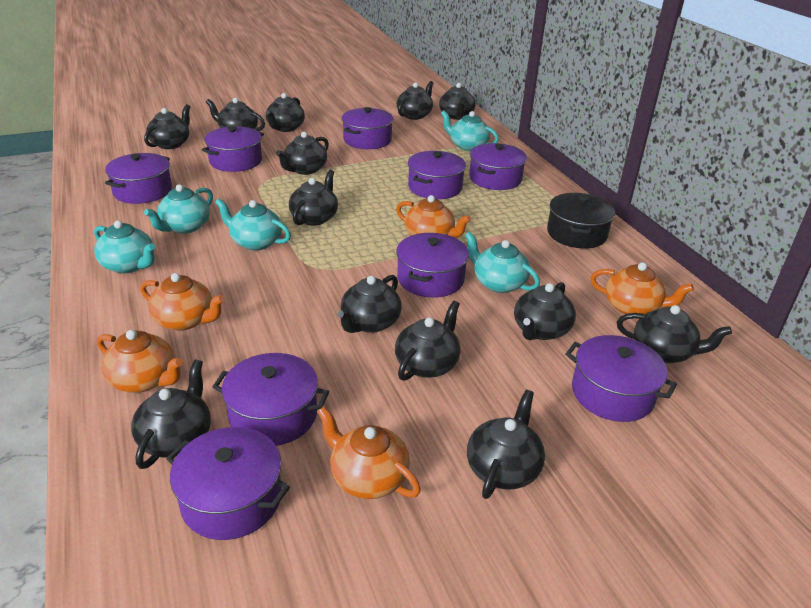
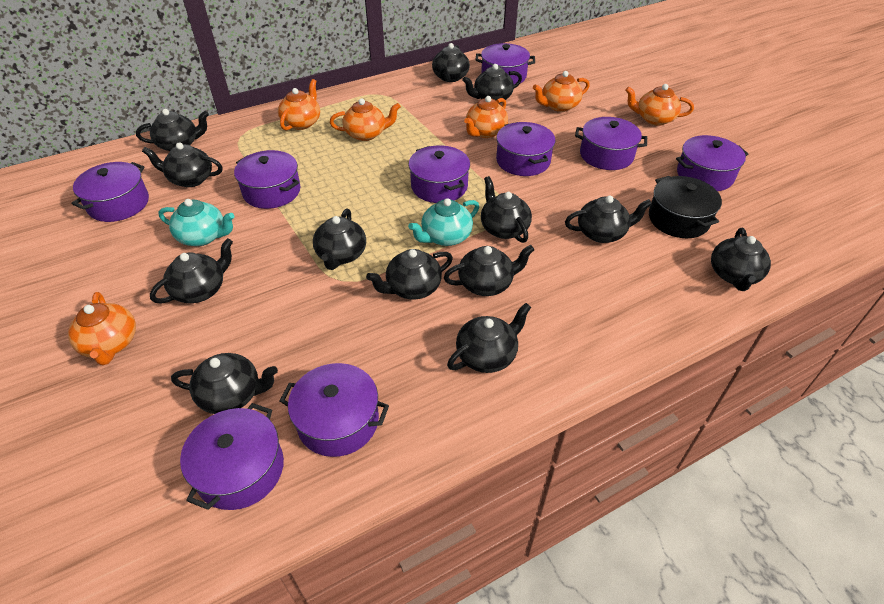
orange teapot: 5 -> 6
turquoise teapot: 5 -> 2

